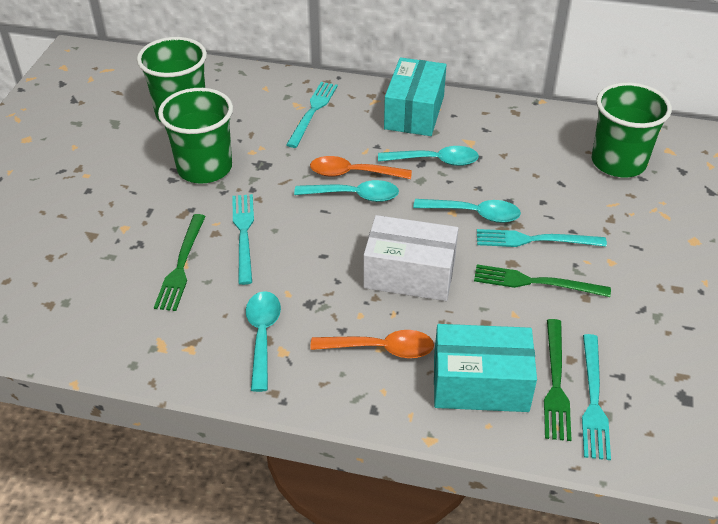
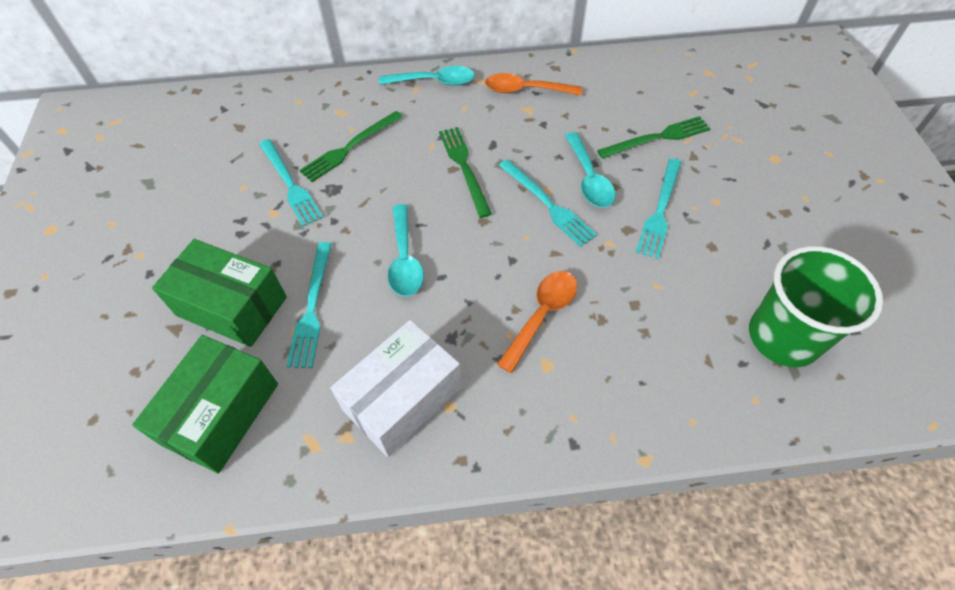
green box: 0 -> 2
green cup: 3 -> 1
turquoise box: 2 -> 0
turquoise spoon: 4 -> 3

